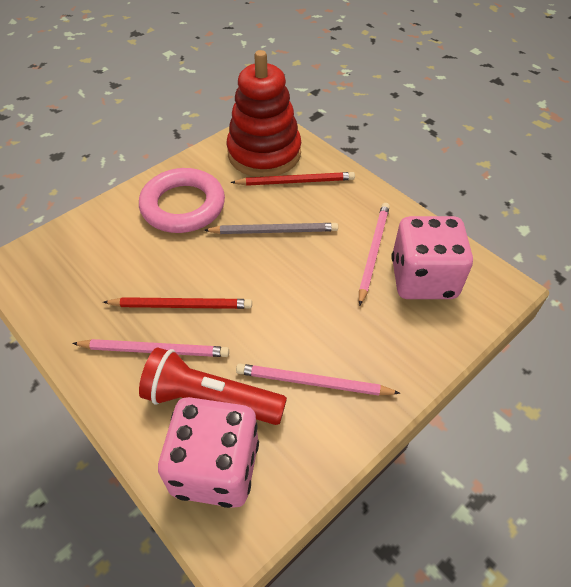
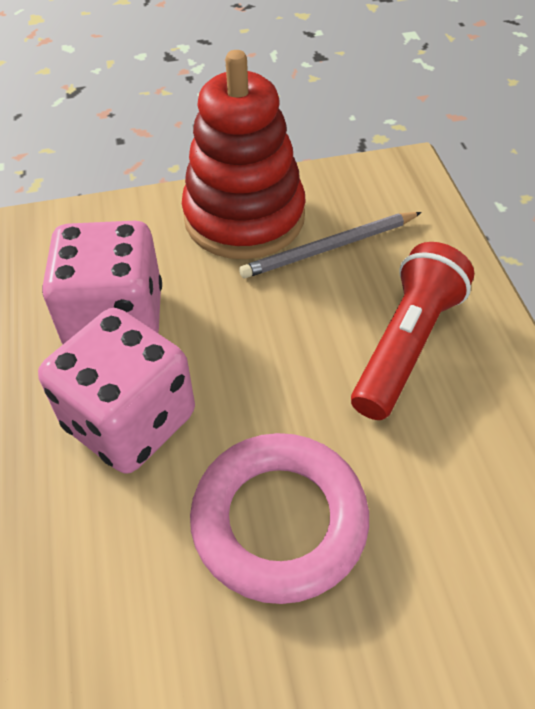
pink pencil: 3 -> 0
red pencil: 2 -> 0

